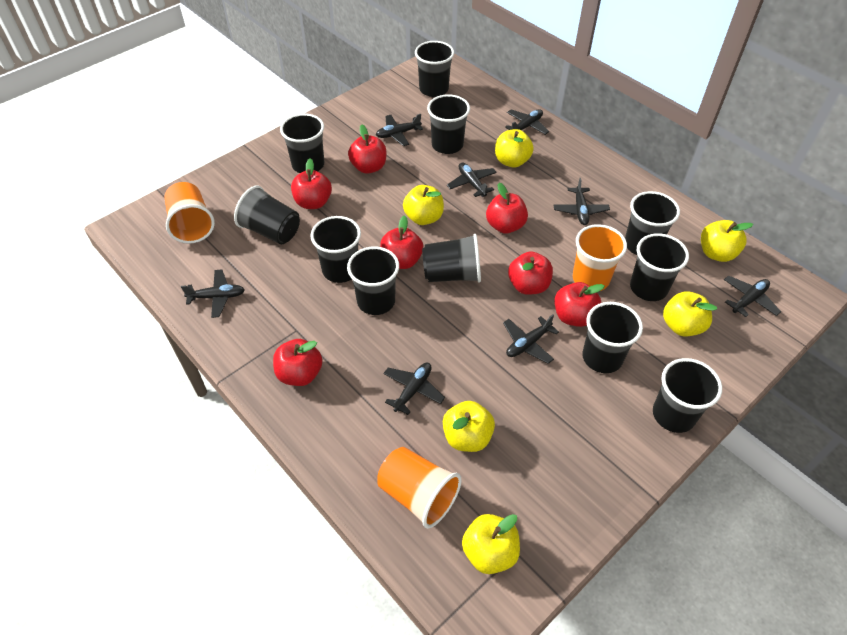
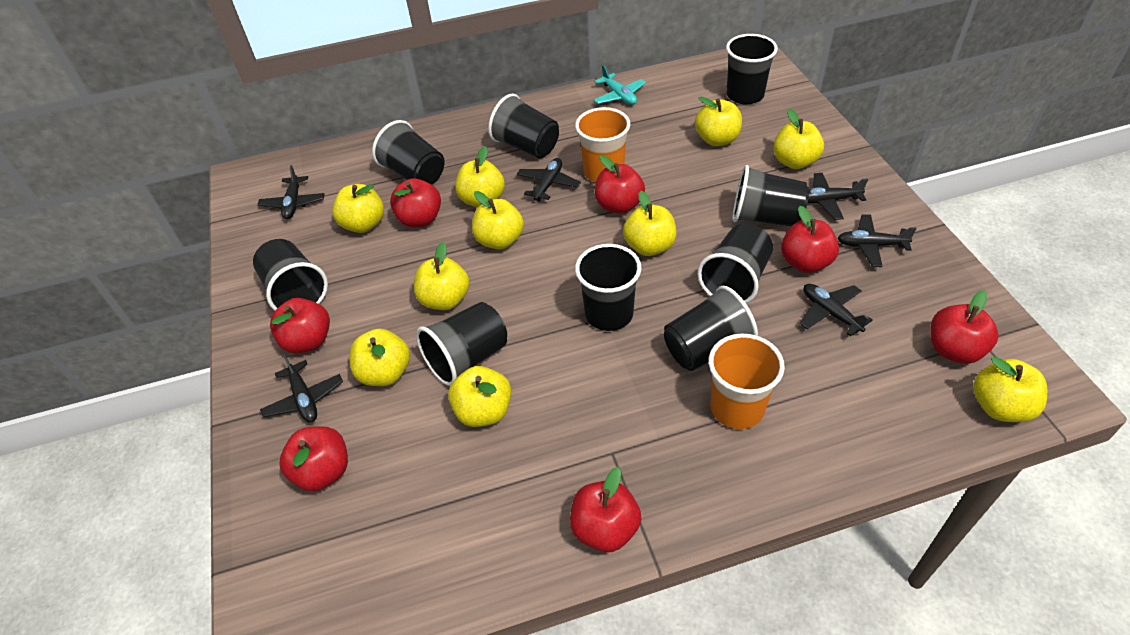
black cup: 11 -> 9
black plane: 8 -> 6
orange cup: 3 -> 2
turquoise plane: 0 -> 1
yellow apple: 6 -> 10

